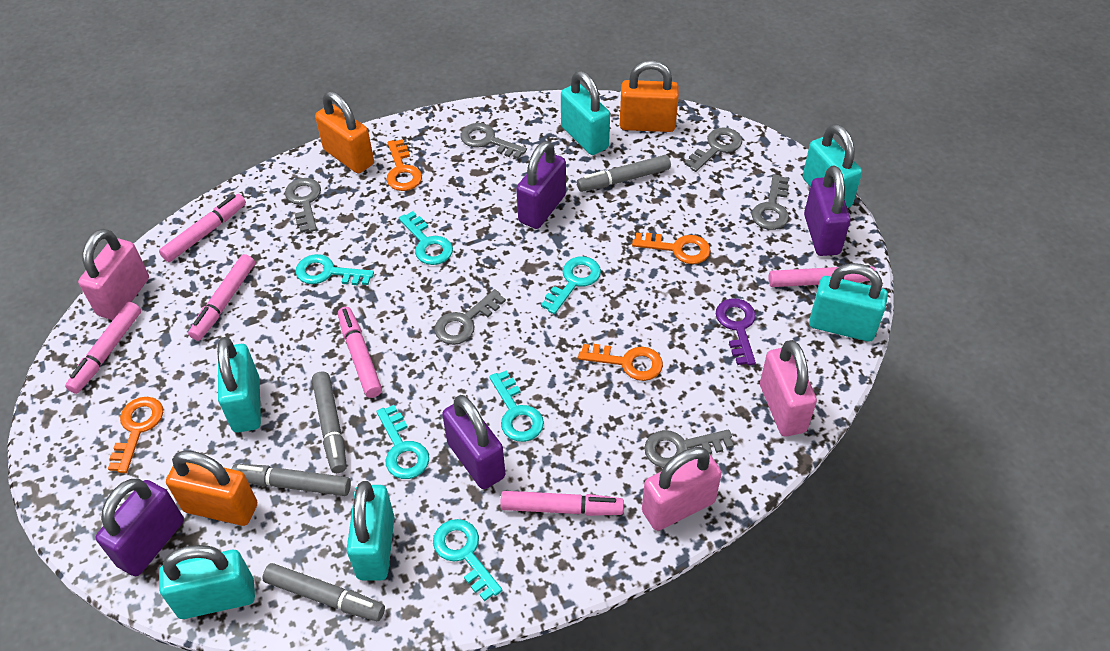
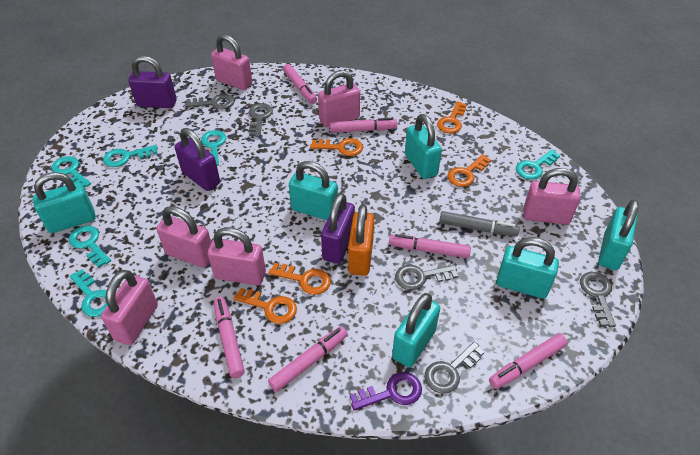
grey key: 6 -> 5
grey marker: 4 -> 1
orange key: 4 -> 5
orange padlock: 3 -> 1
pink padlock: 3 -> 6
purple padlock: 4 -> 3

